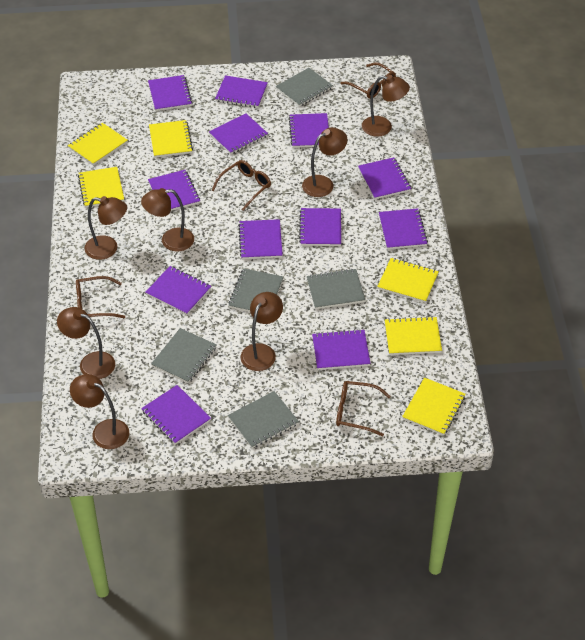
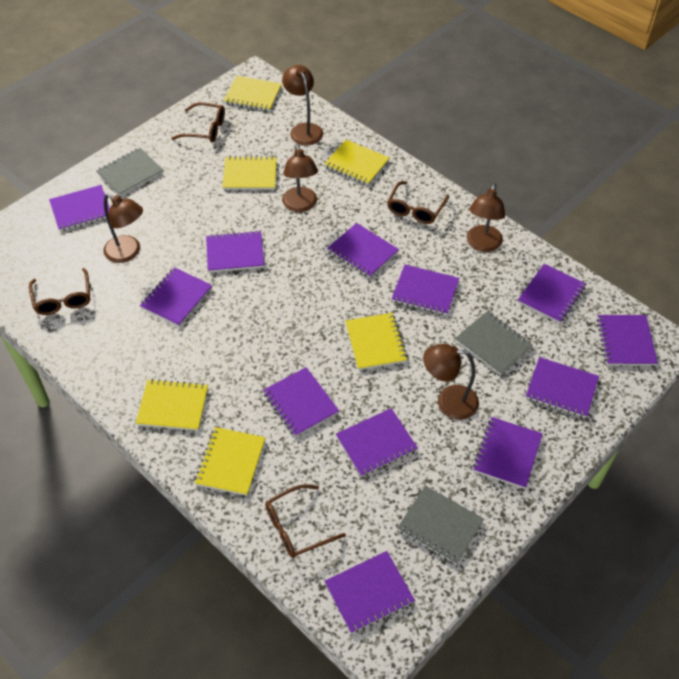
brown lamp: 7 -> 5
grey notebook: 5 -> 3

